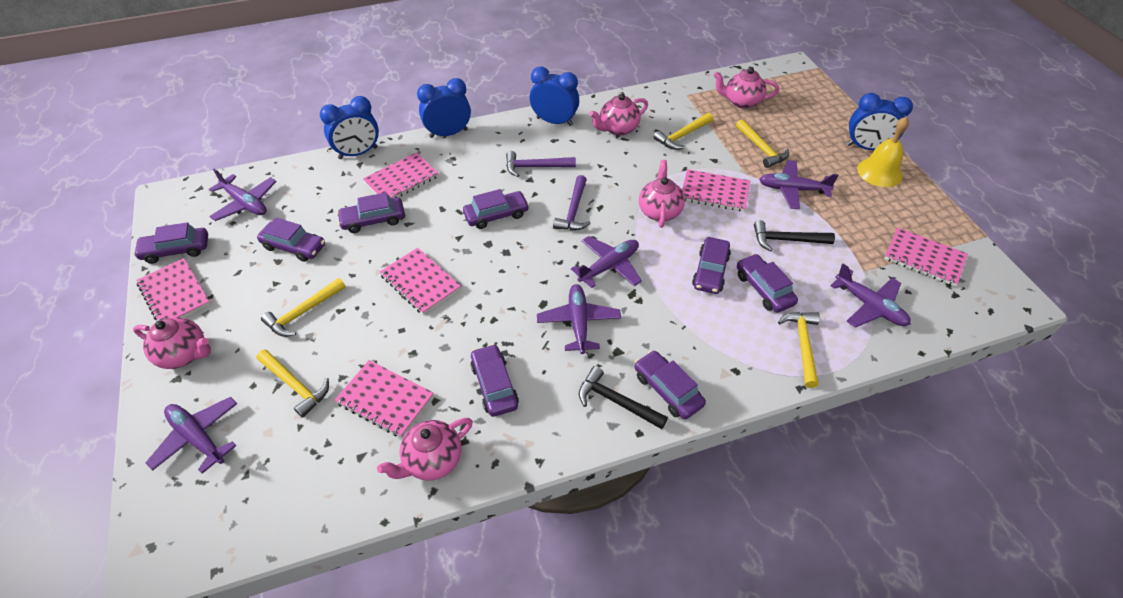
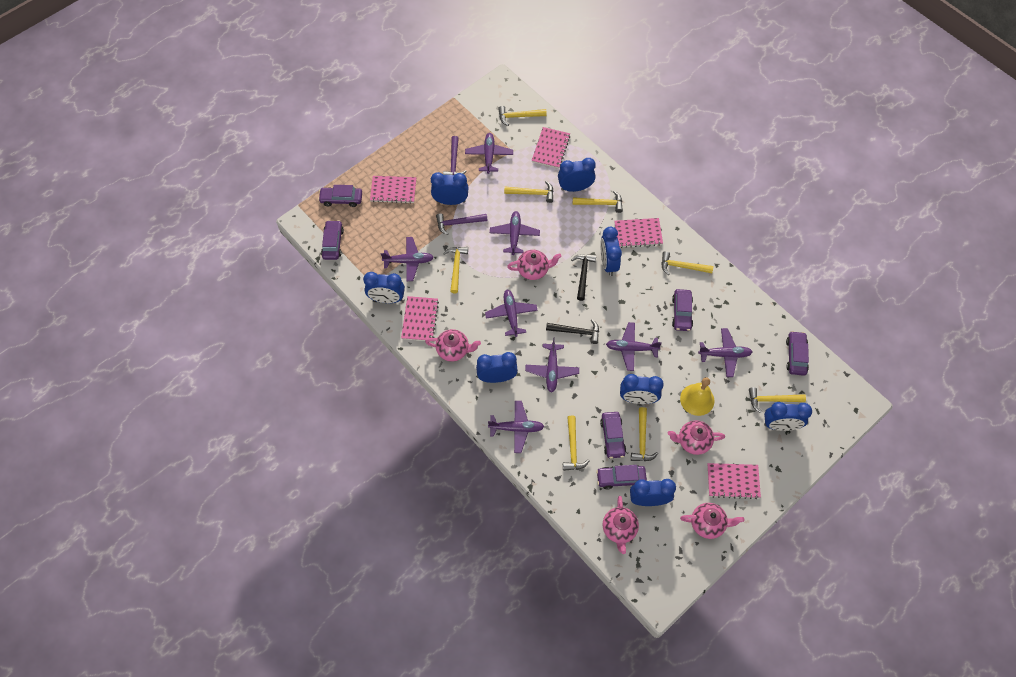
blue clock: 4 -> 8
pink notebook: 6 -> 5
purple car: 8 -> 6
purple plane: 6 -> 8
yellow hammer: 5 -> 8

